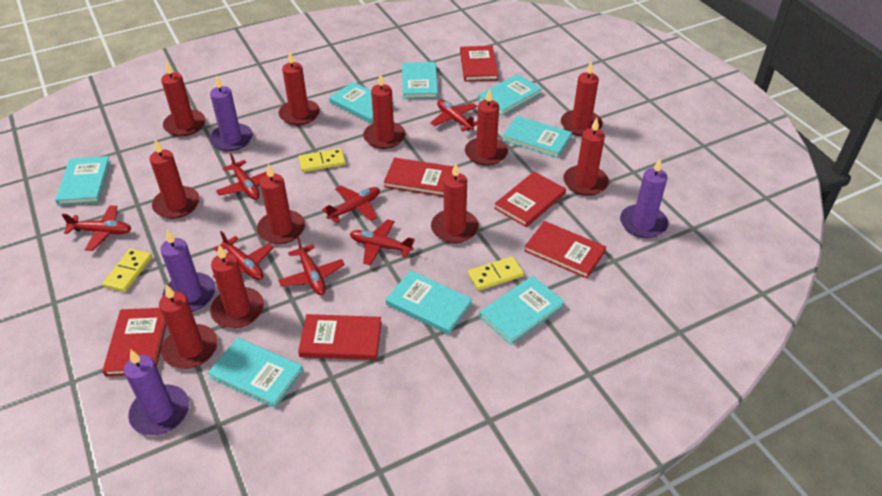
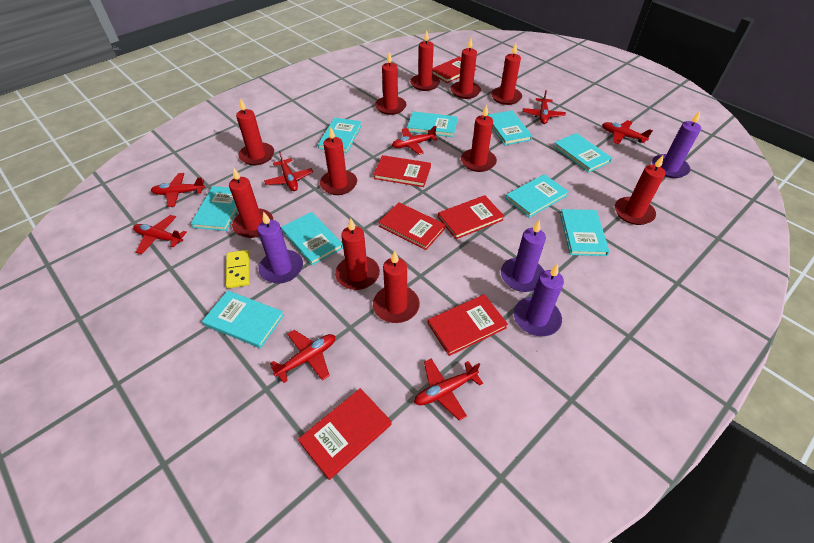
red plane: 7 -> 8
turquoise book: 8 -> 9
yellow domino: 3 -> 1

